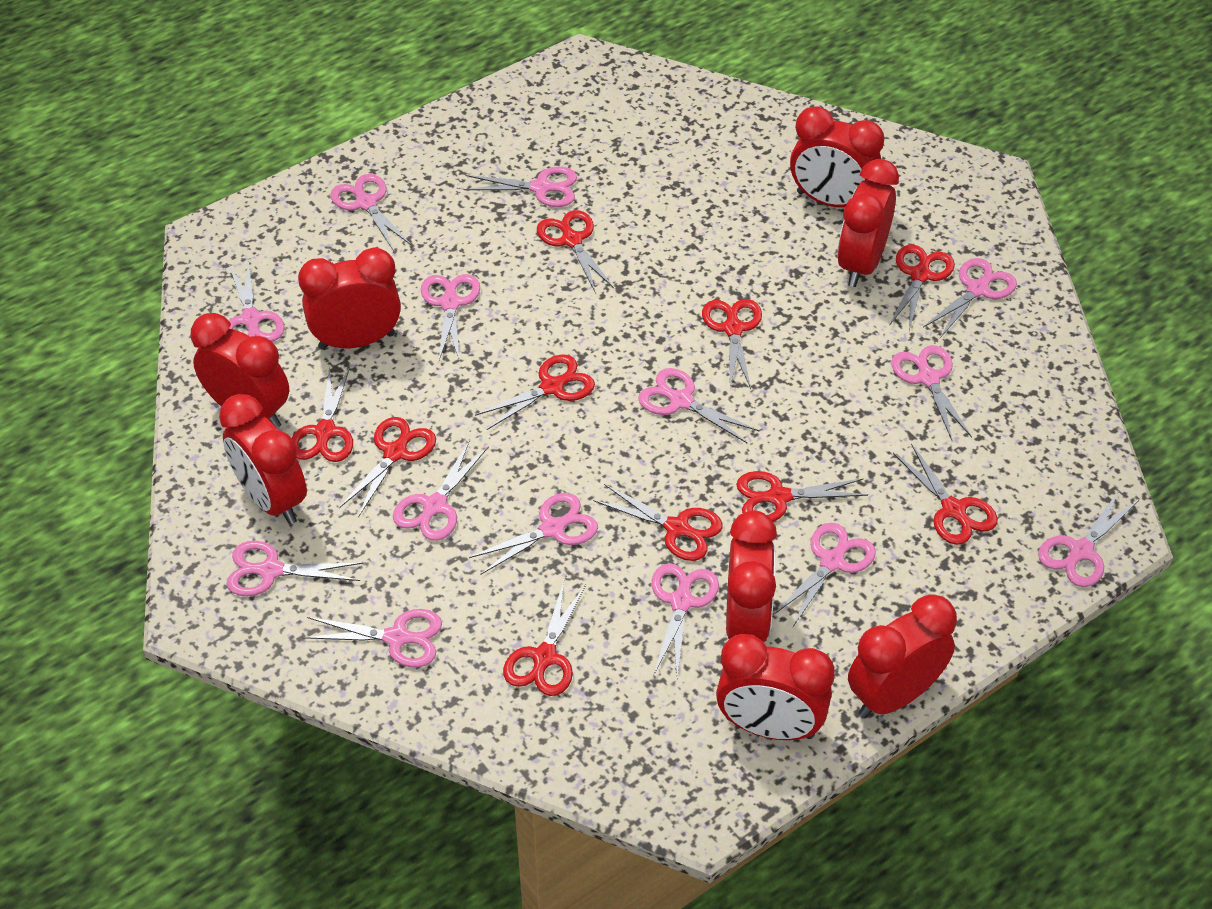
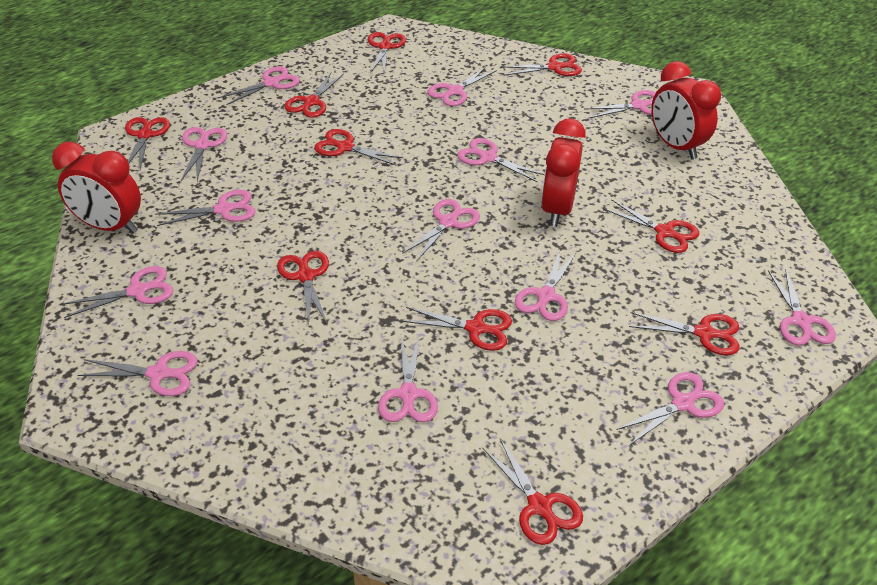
pink scissors: 14 -> 13
red clock: 8 -> 3

